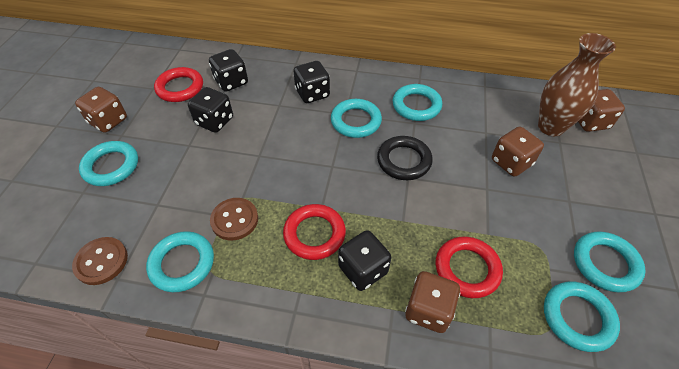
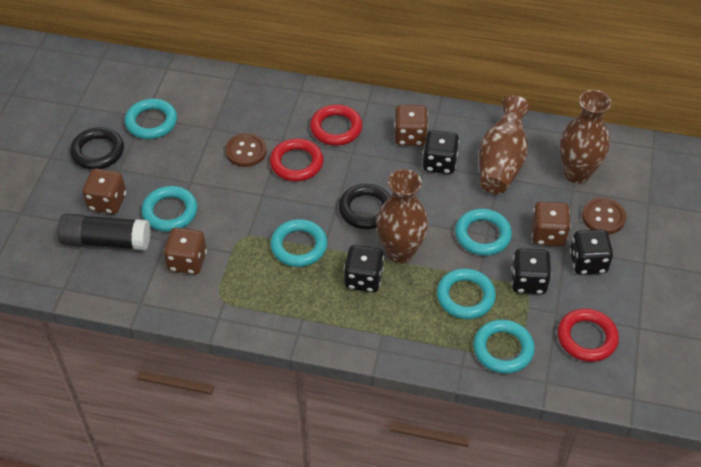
black glue stick: 0 -> 1
black ring: 1 -> 2
brown vase: 1 -> 3

